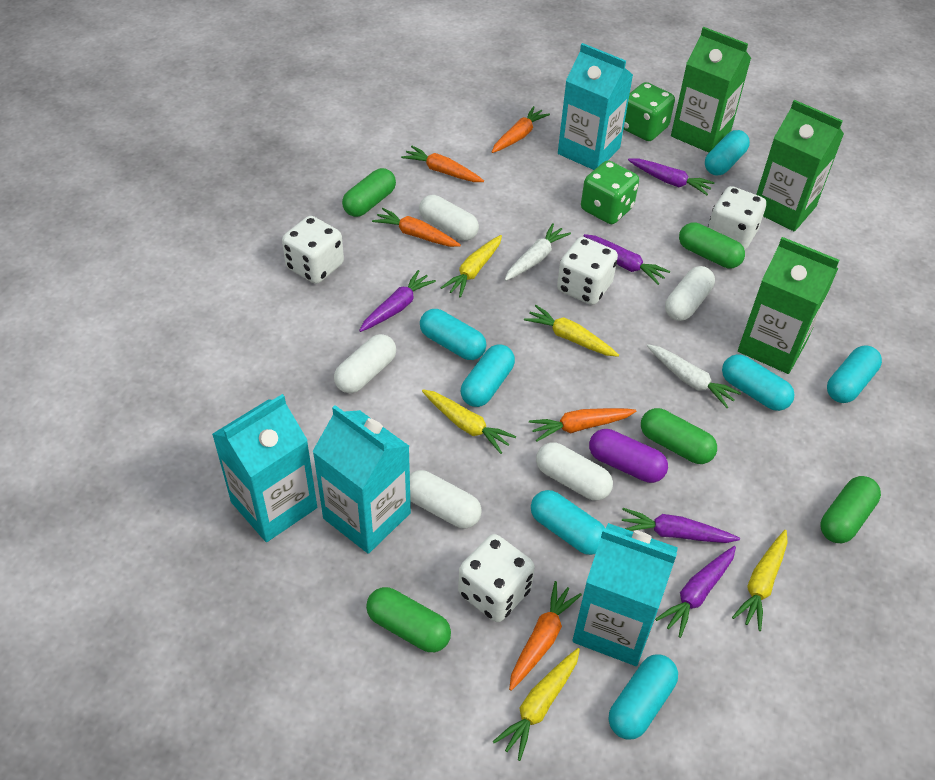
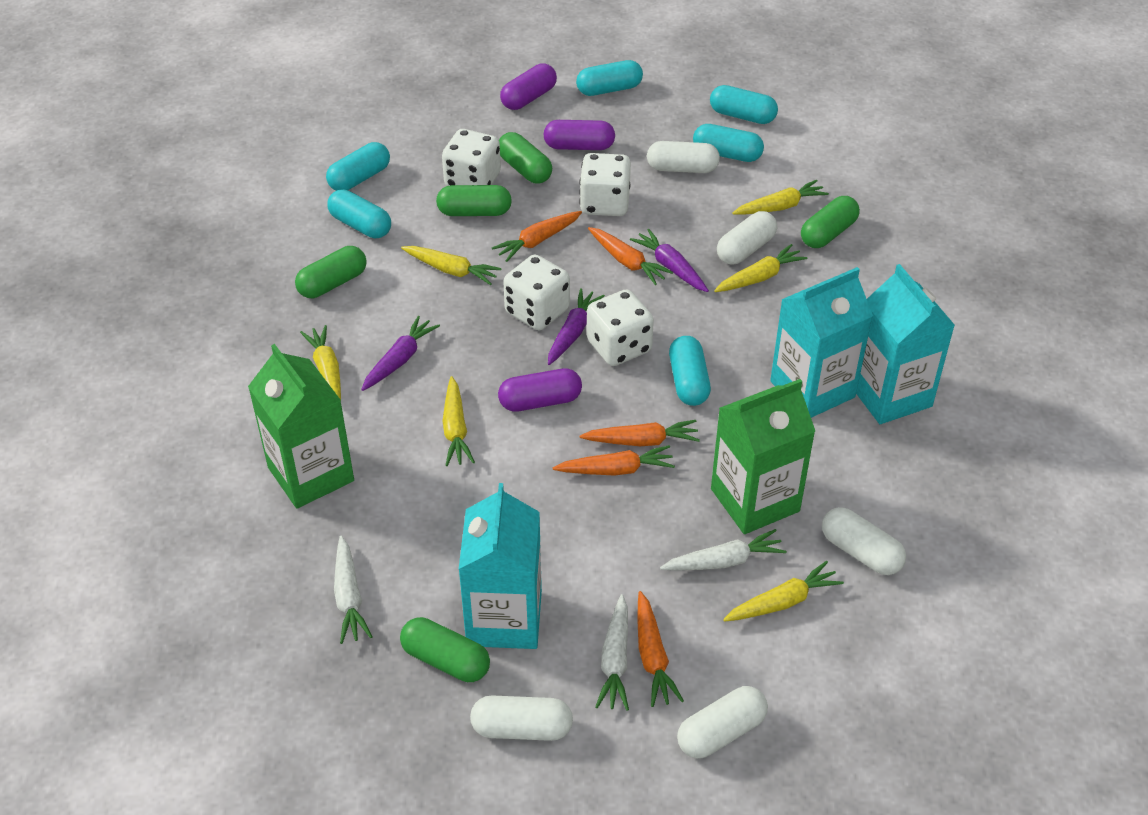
green carton: 3 -> 2
green dice: 2 -> 0
purple capsule: 1 -> 3
purple carrot: 5 -> 3
turquoise capsule: 7 -> 6
turquoise carton: 4 -> 3
white carrot: 2 -> 3
yellow carrot: 5 -> 6

